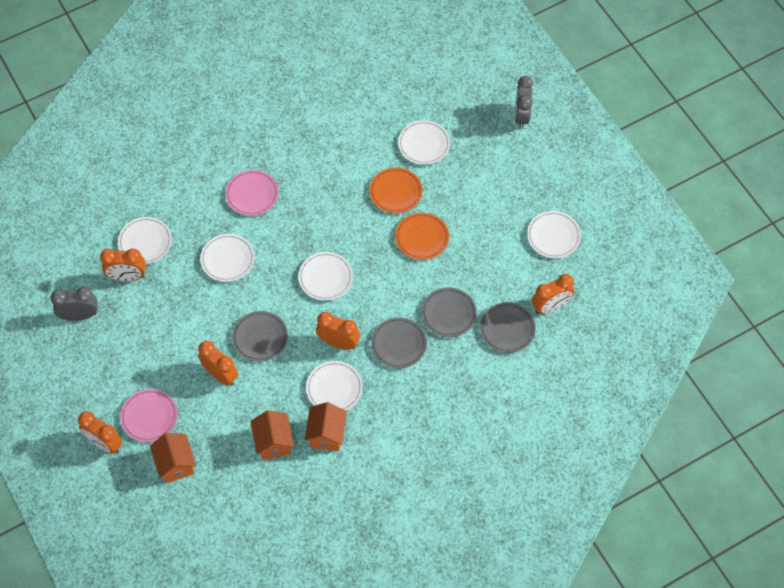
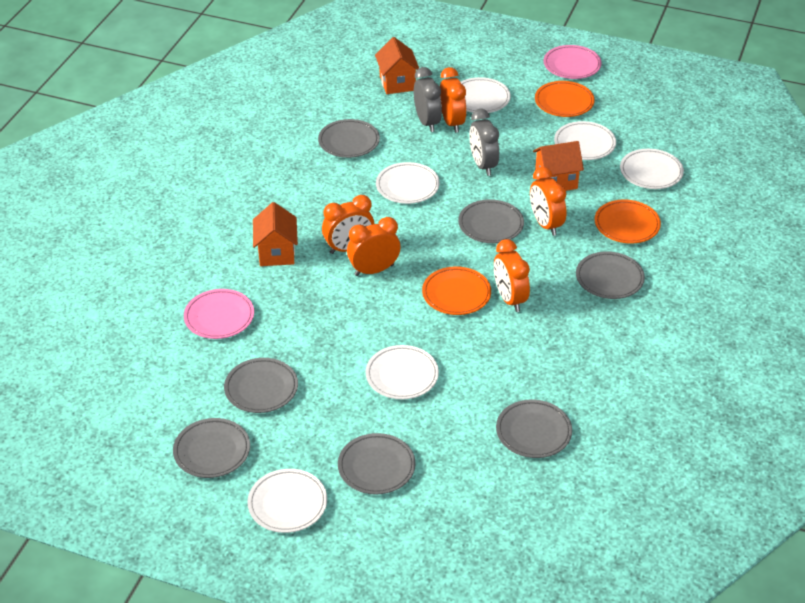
grey plate: 4 -> 7
orange plate: 2 -> 3

